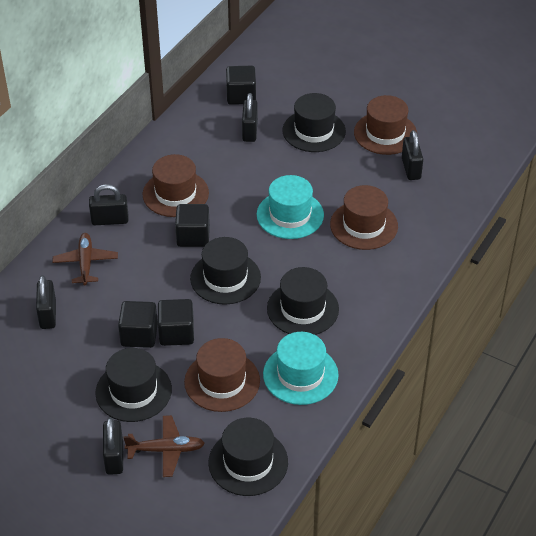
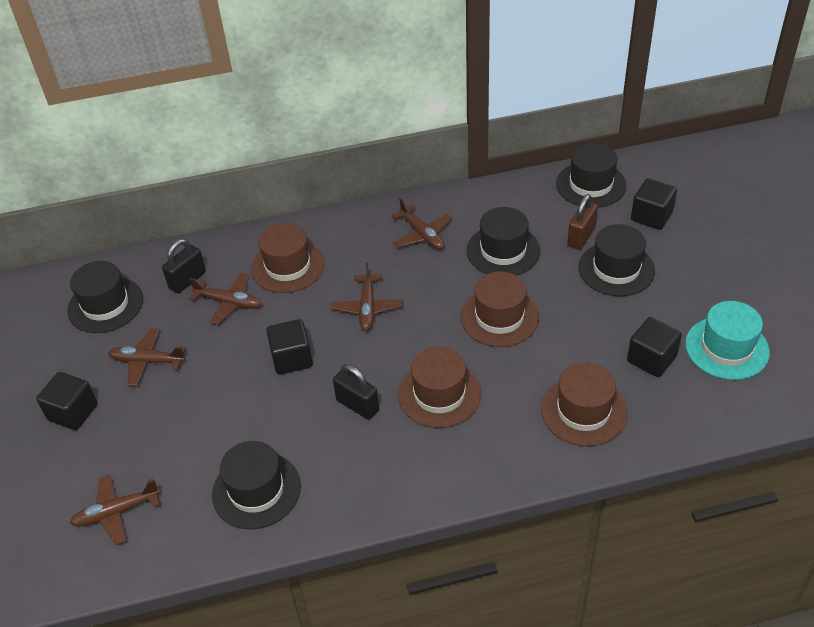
black padlock: 5 -> 2
brown padlock: 0 -> 1
brown plane: 2 -> 5
turquoise hat: 2 -> 1

